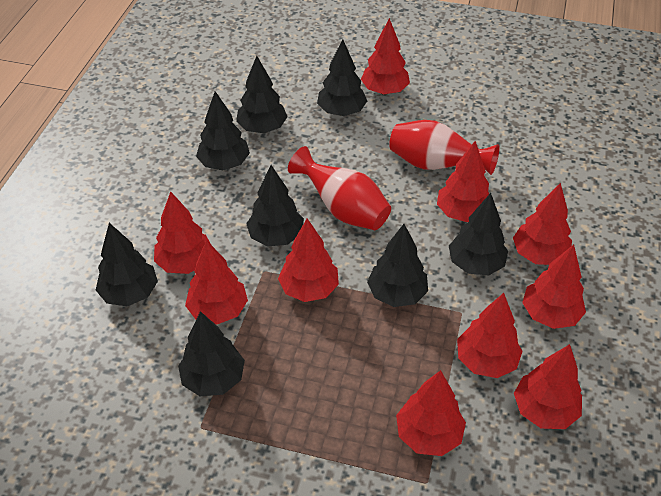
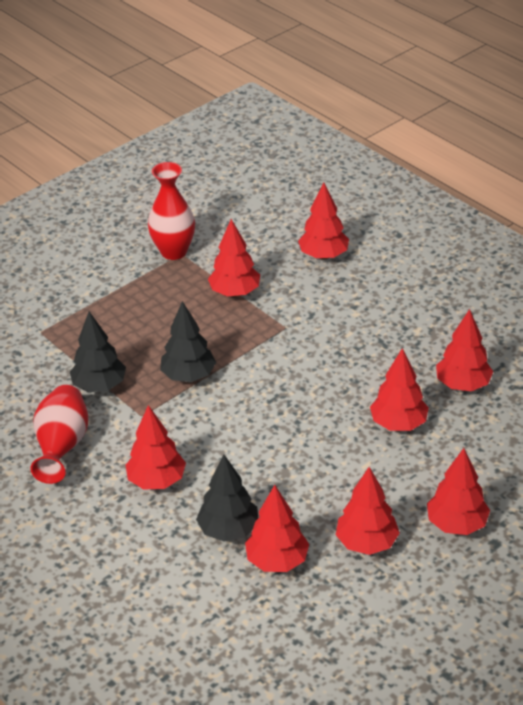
black tree: 8 -> 3
red tree: 10 -> 8

